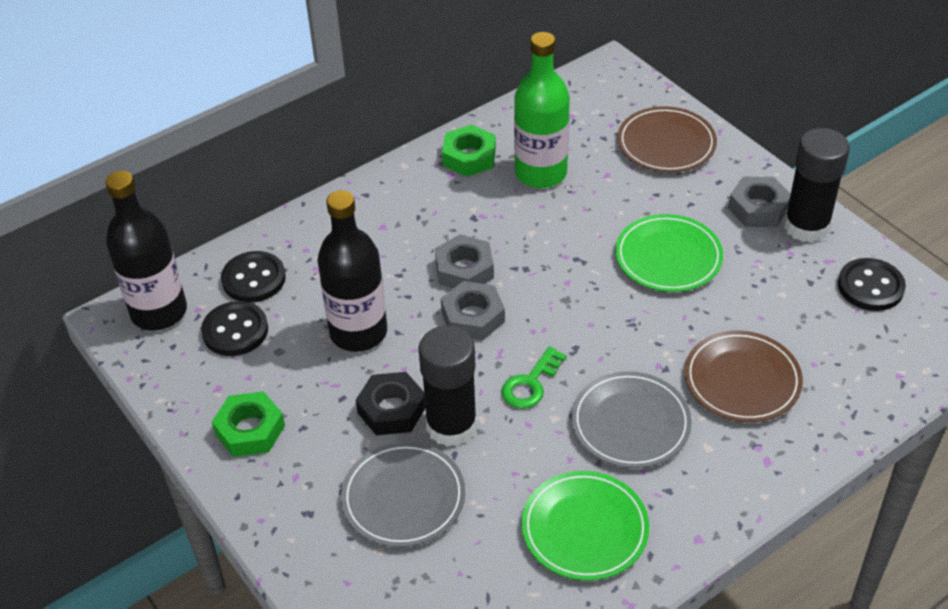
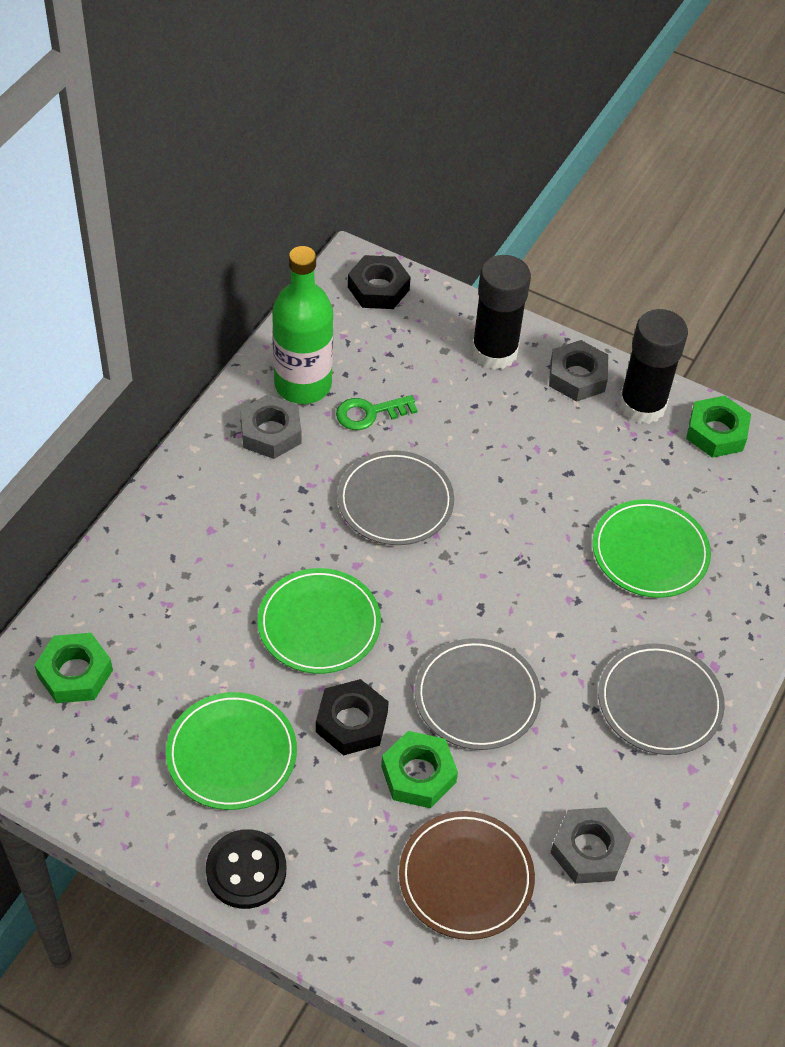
black bottle: 2 -> 0
black button: 3 -> 1
black nut: 1 -> 2
brown plate: 2 -> 1
green nut: 2 -> 3
green plate: 2 -> 3
grey plate: 2 -> 3

